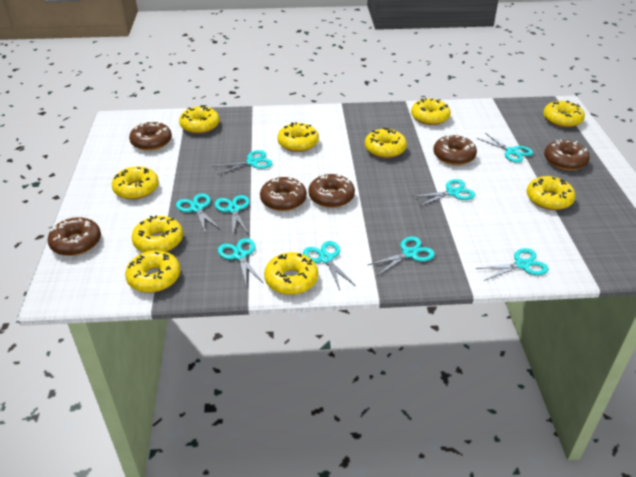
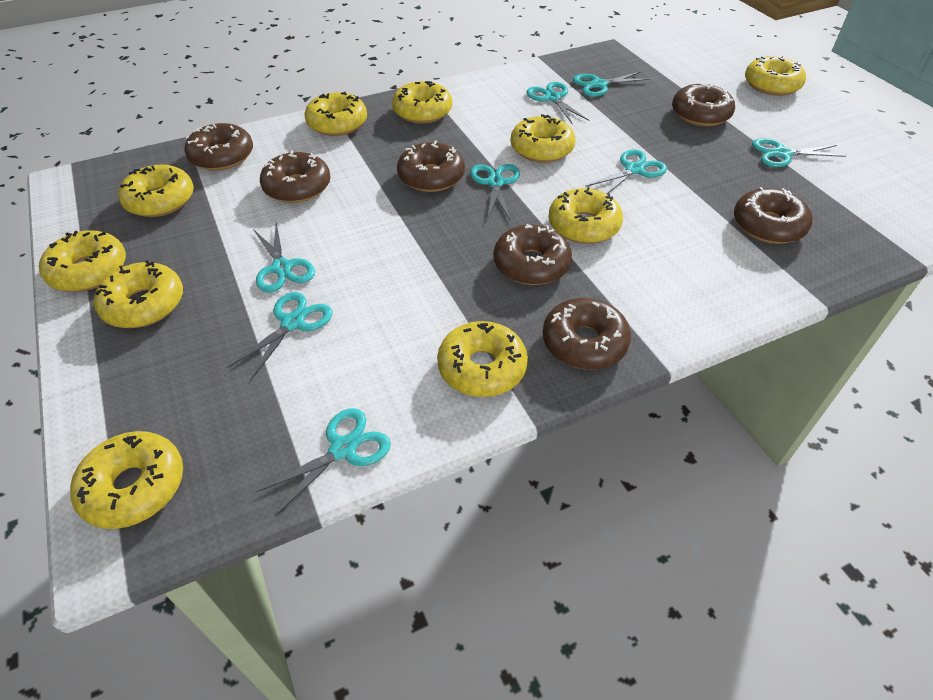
brown donut: 6 -> 7
turquoise scissors: 9 -> 8

